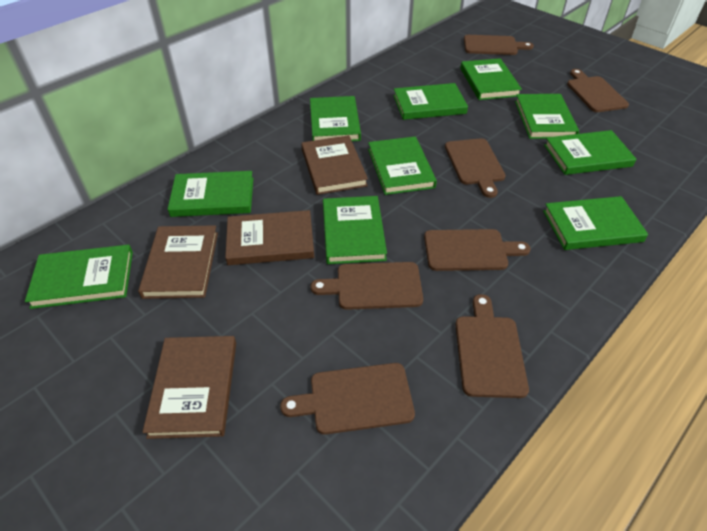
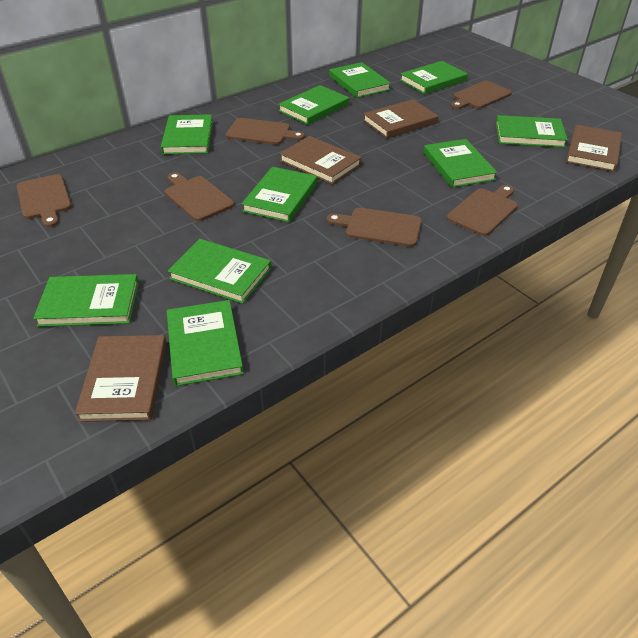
brown cutting board: 7 -> 6

